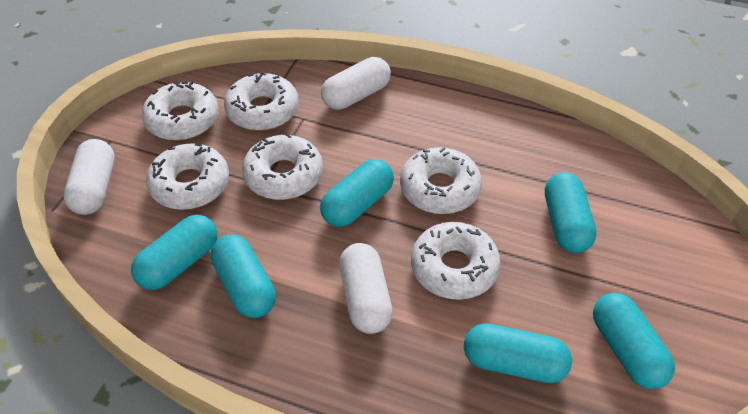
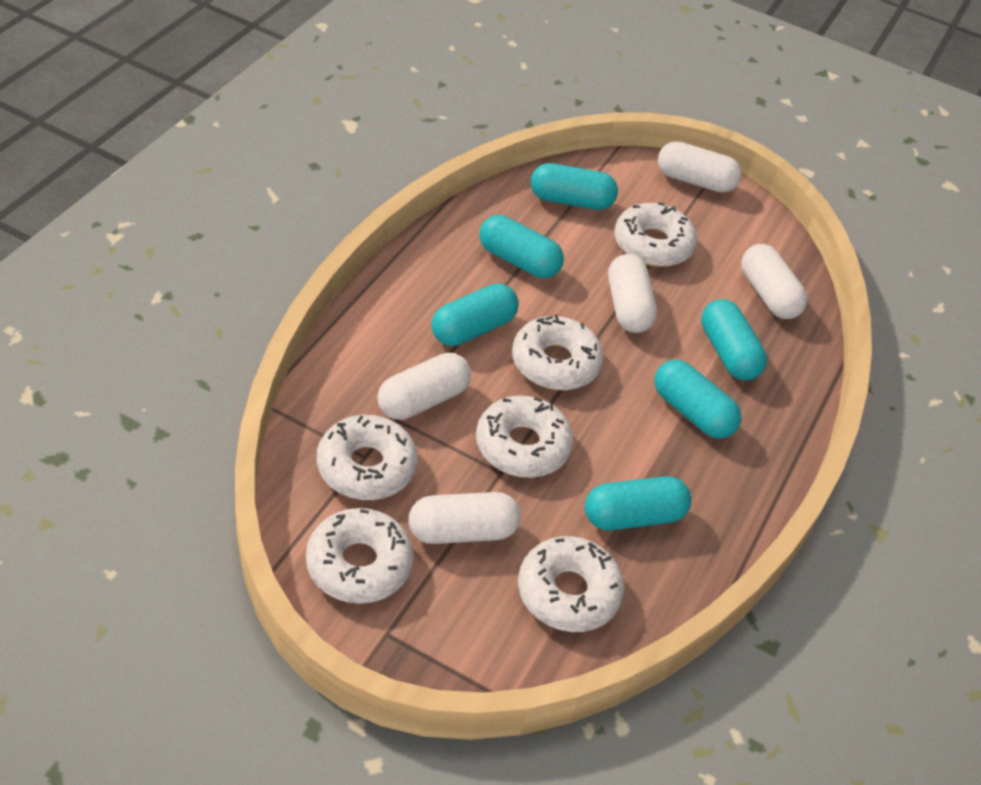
white capsule: 3 -> 5

